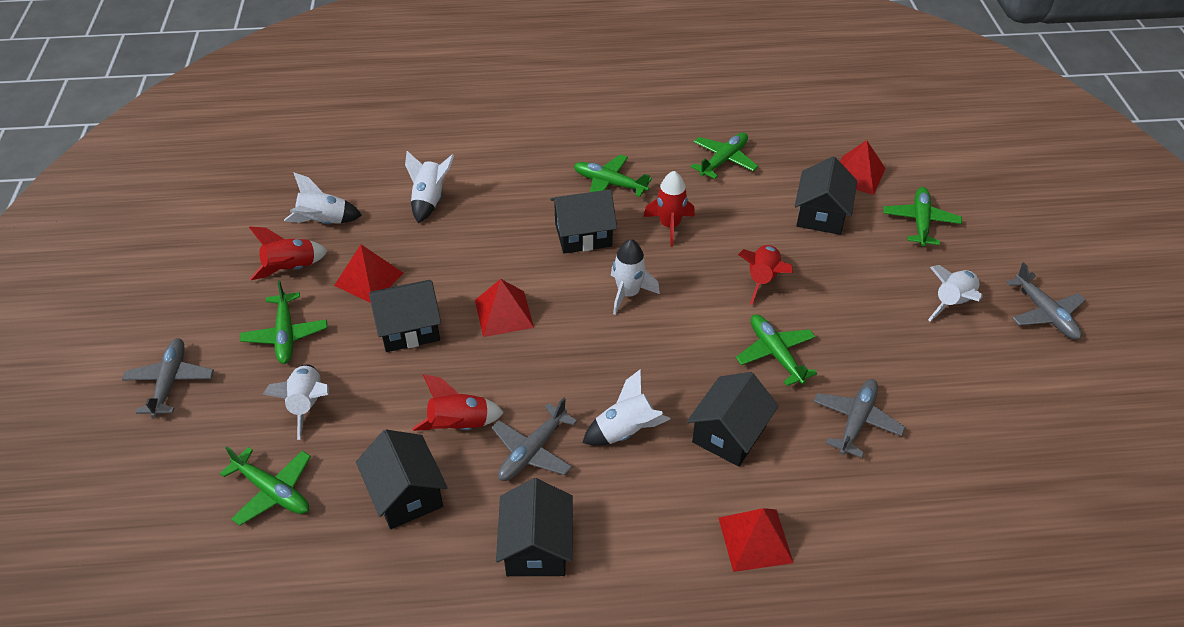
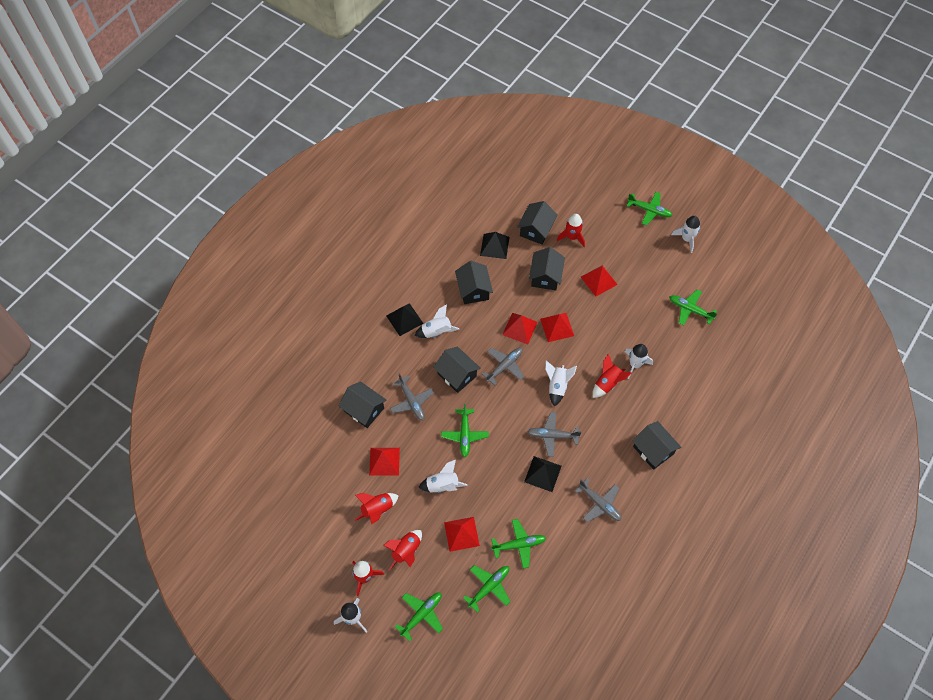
black pyramid: 0 -> 3
red pyramid: 4 -> 5
red rocket: 4 -> 5

